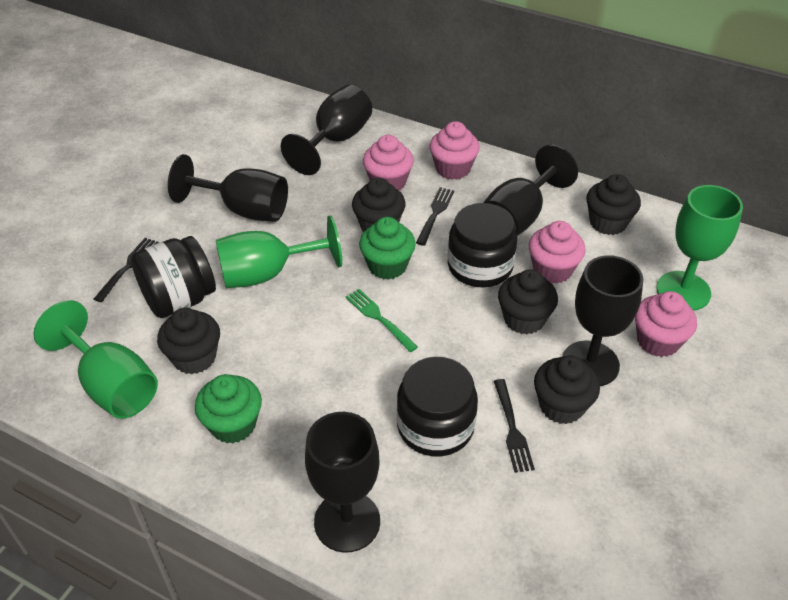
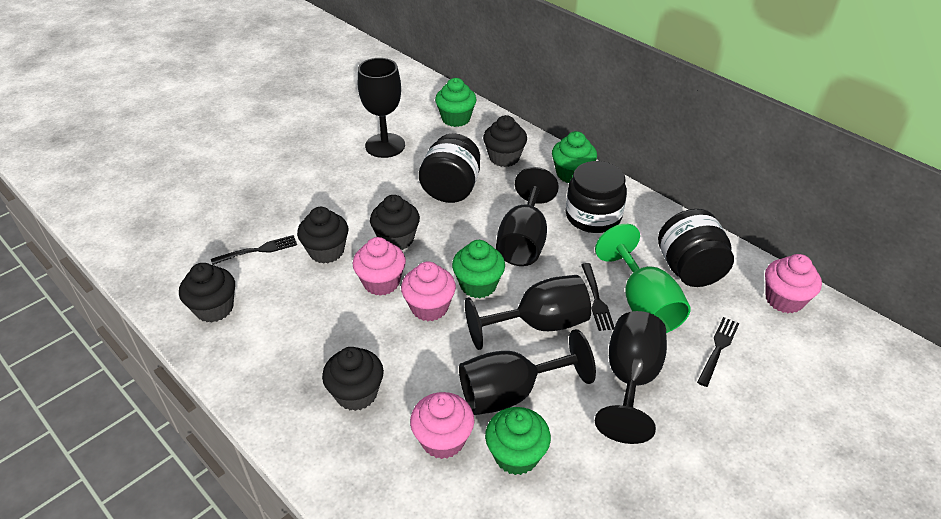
green cupcake: 2 -> 4
green fork: 1 -> 0
green goblet: 3 -> 1

